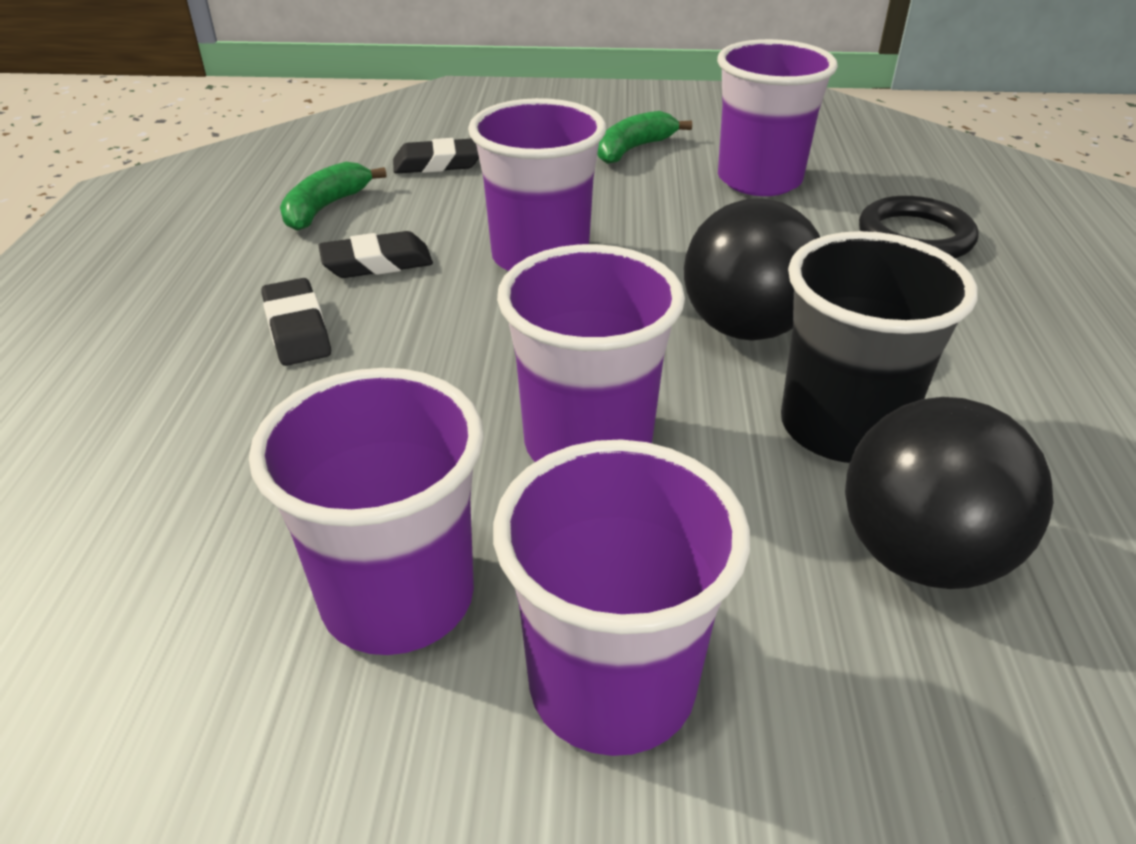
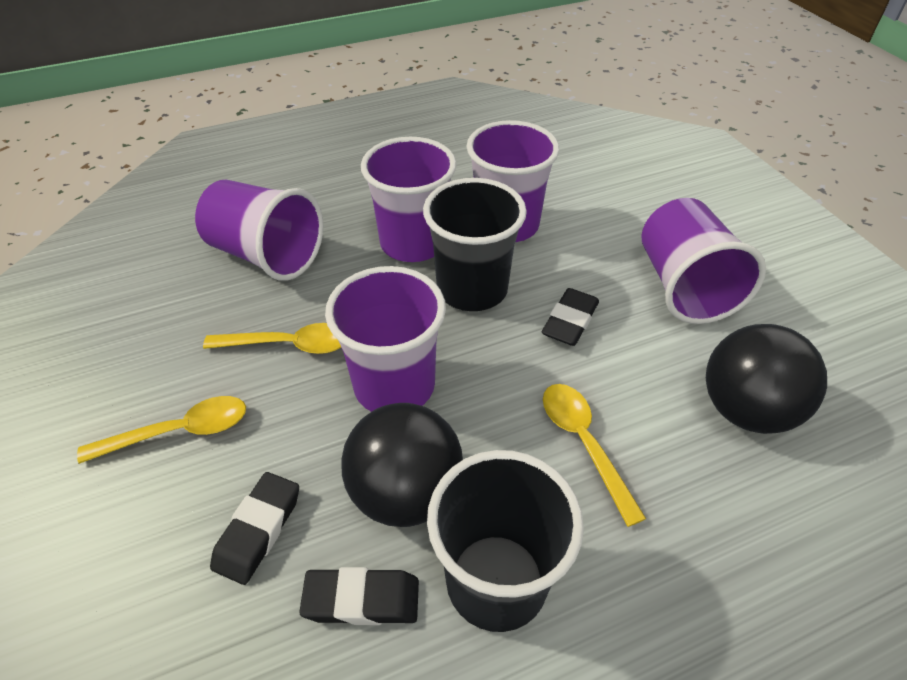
black cup: 1 -> 2
black ring: 1 -> 0
green banana: 2 -> 0
yellow spoon: 0 -> 3

